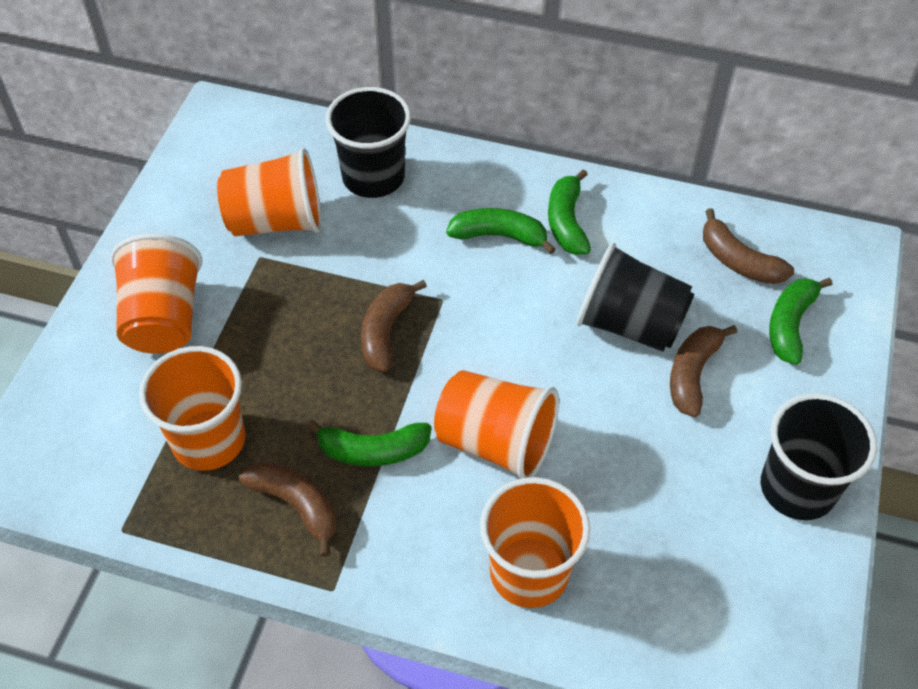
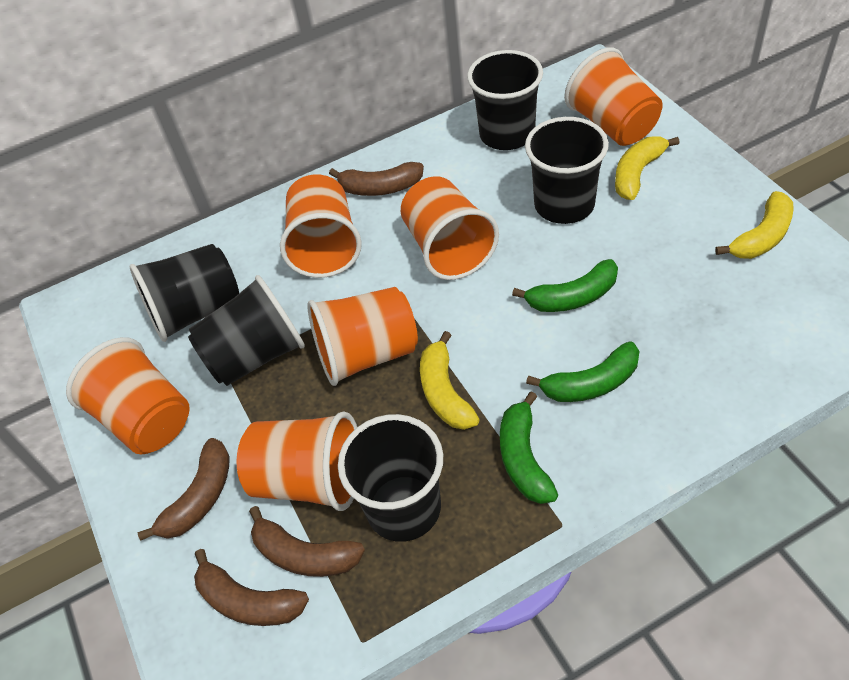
black cup: 3 -> 5
green banana: 4 -> 3
orange cup: 5 -> 6
yellow banana: 0 -> 3

